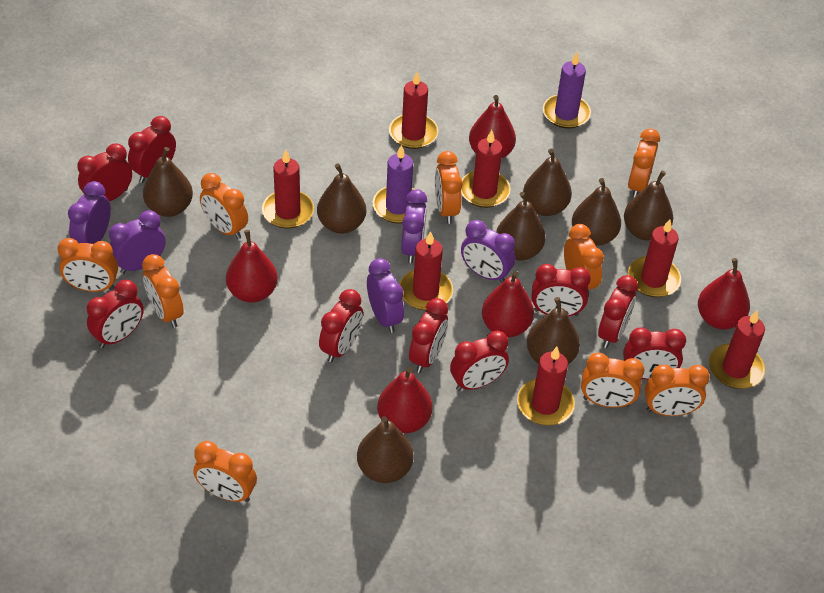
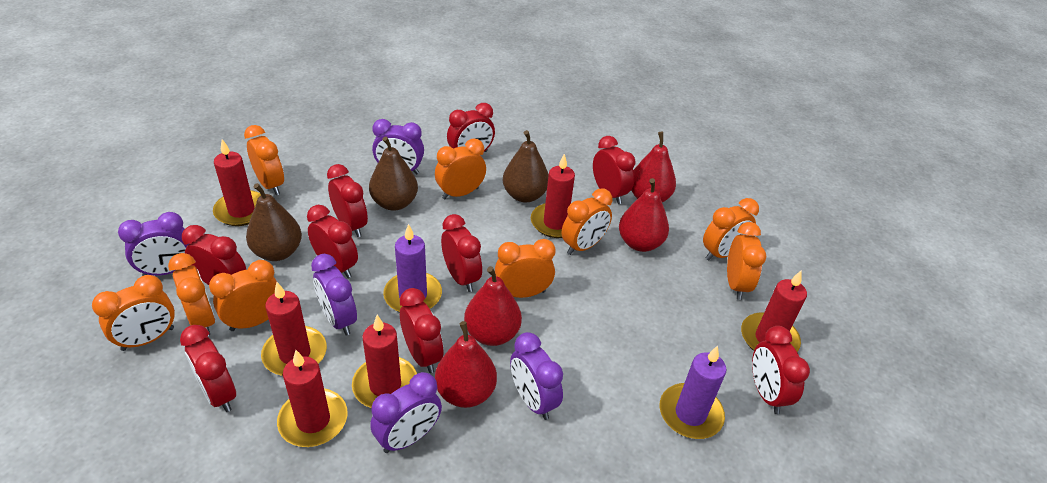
brown pear: 8 -> 3
red candle: 7 -> 6
red pear: 5 -> 4

